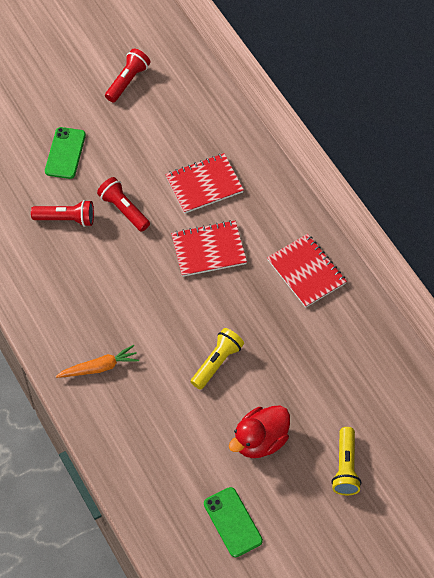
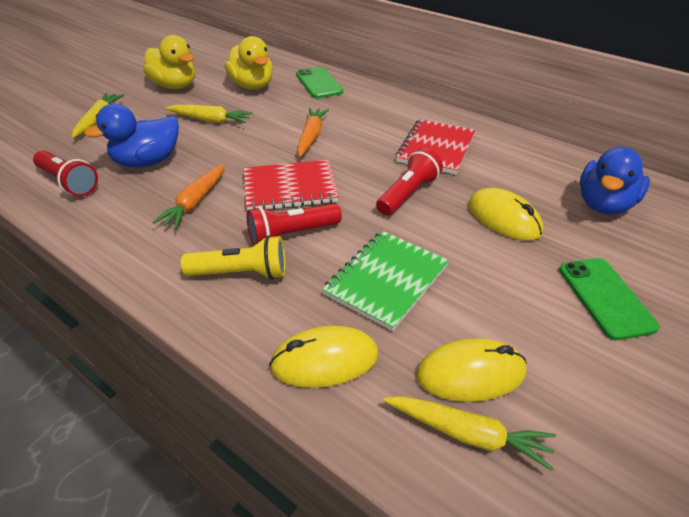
blue duck: 0 -> 2
green notebook: 0 -> 1
orange carrot: 1 -> 2
red duck: 1 -> 0
red notebook: 3 -> 2
yellow carrot: 0 -> 3
yellow duck: 0 -> 2
yellow flashlight: 2 -> 1
yellow mouse: 0 -> 3

